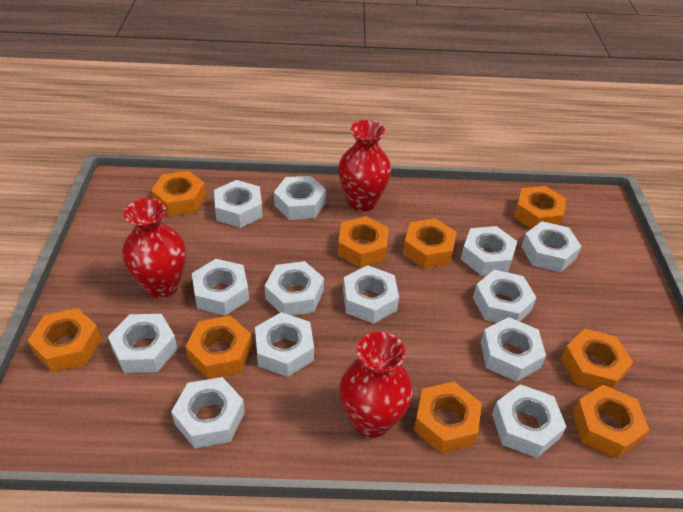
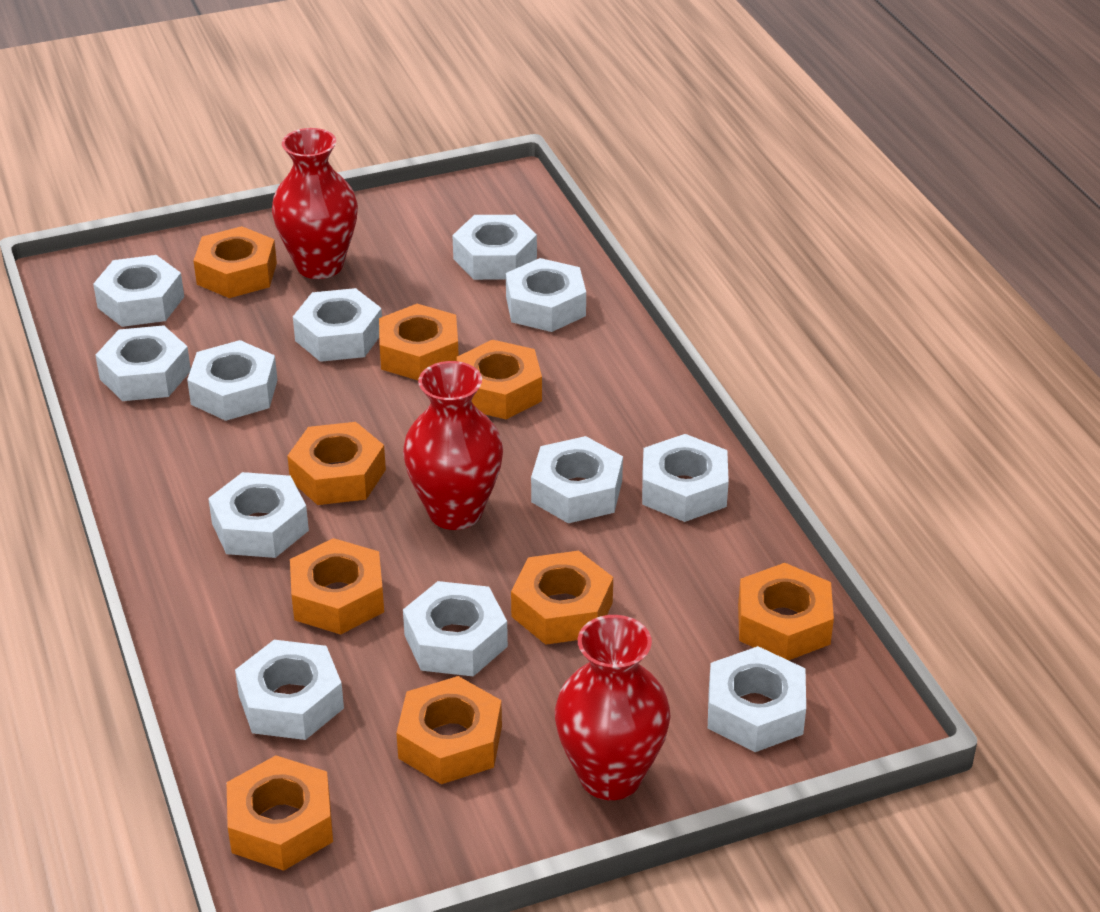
white nut: 13 -> 12

